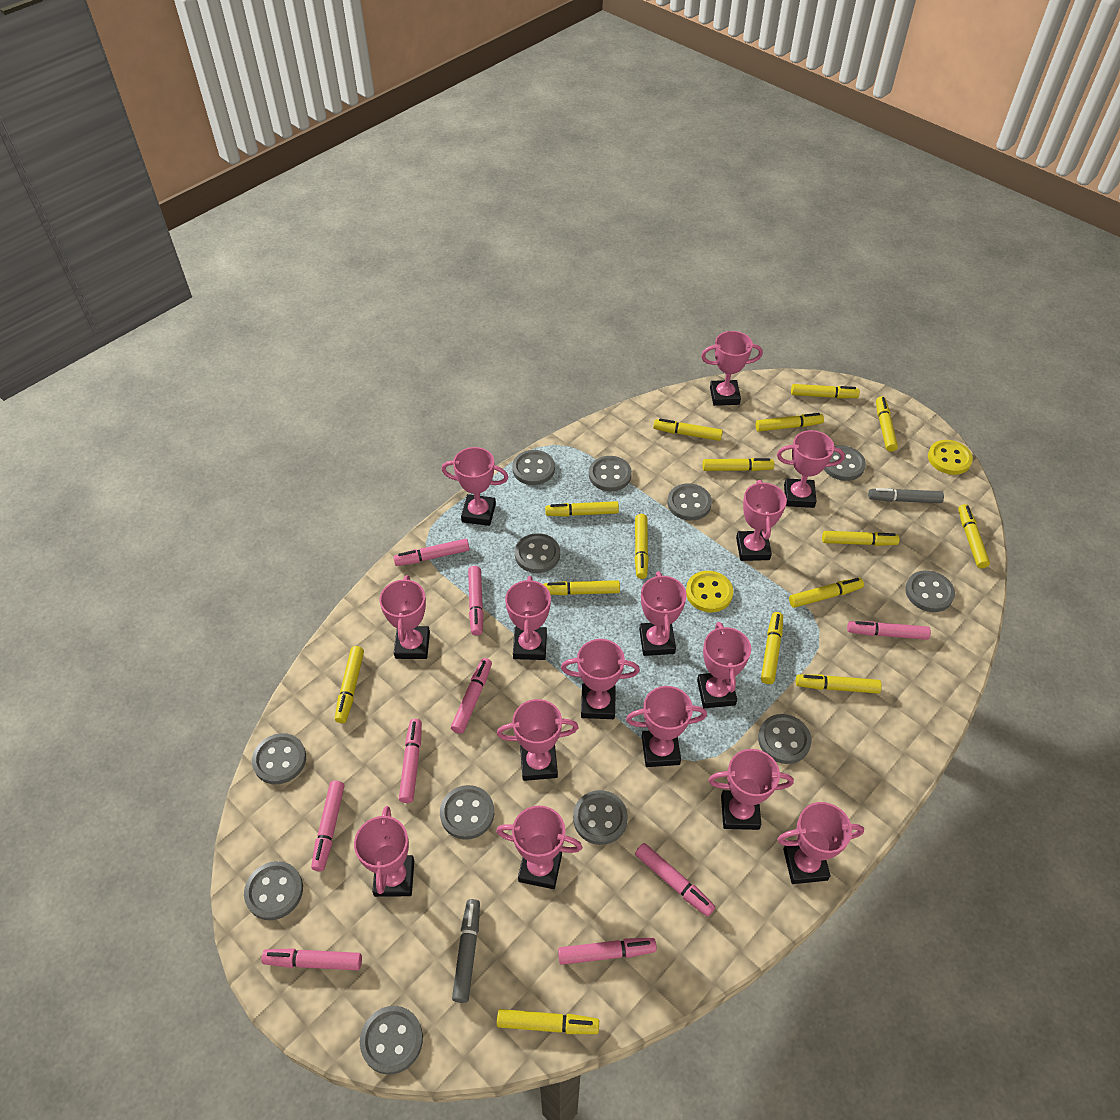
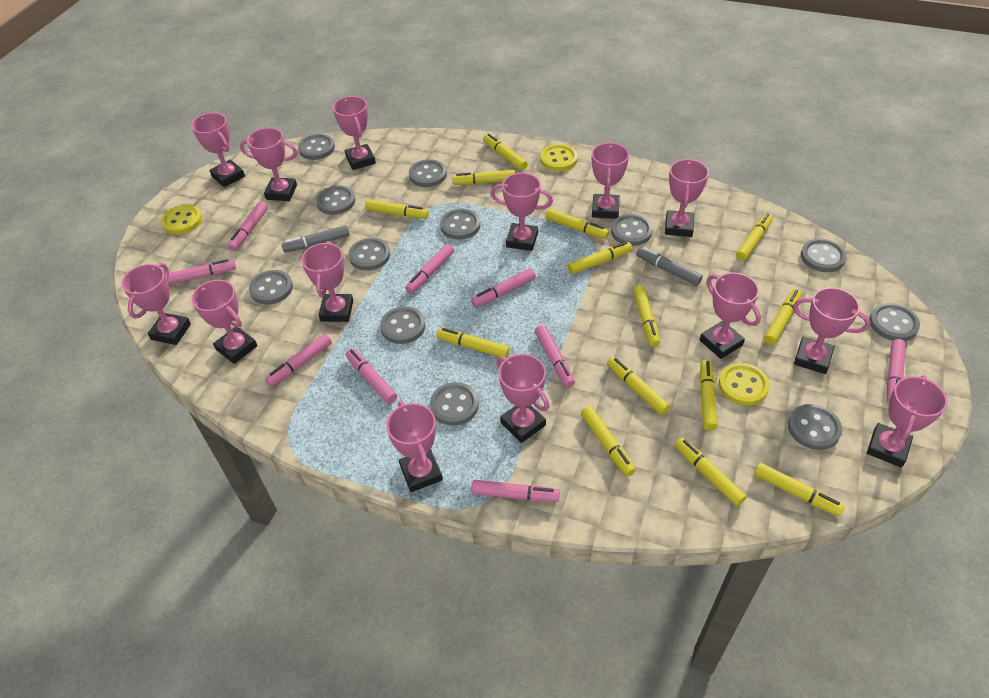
pink trophy: 15 -> 14
yellow button: 2 -> 3
yellow marker: 15 -> 14

